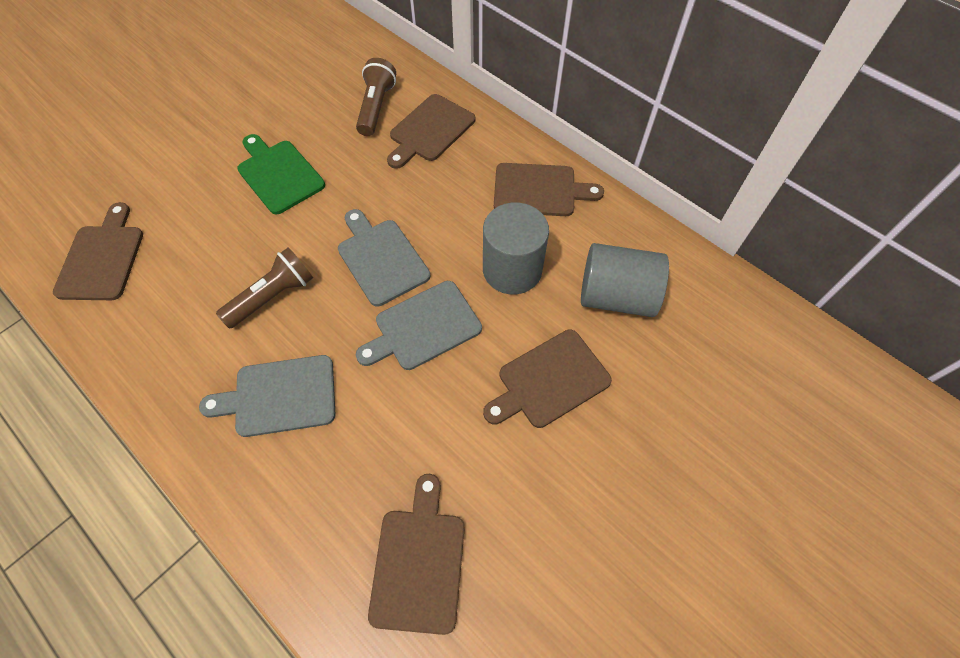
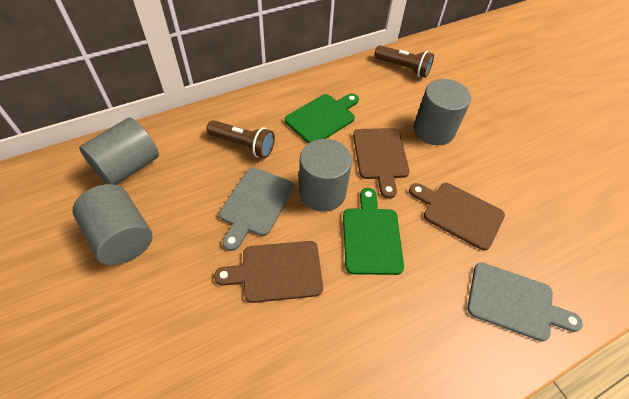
brown cutting board: 5 -> 3
green cutting board: 1 -> 2
grey cutting board: 3 -> 2
grey cylinder: 2 -> 4

